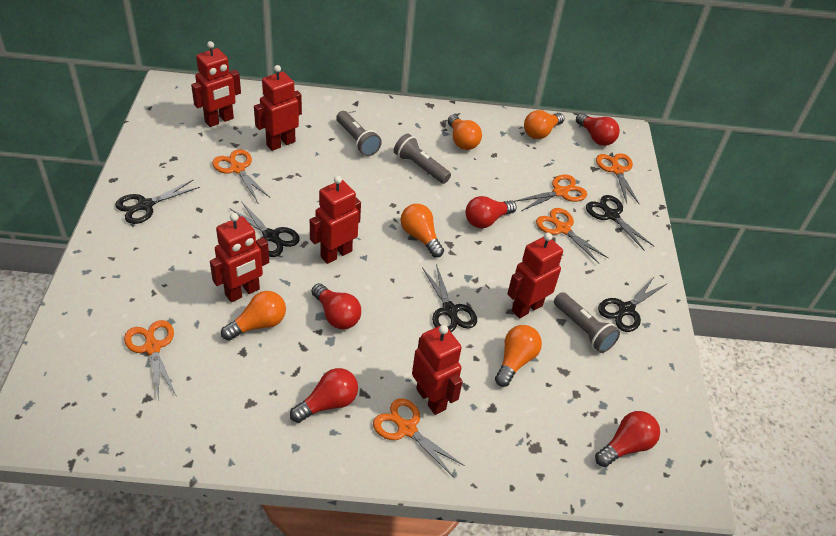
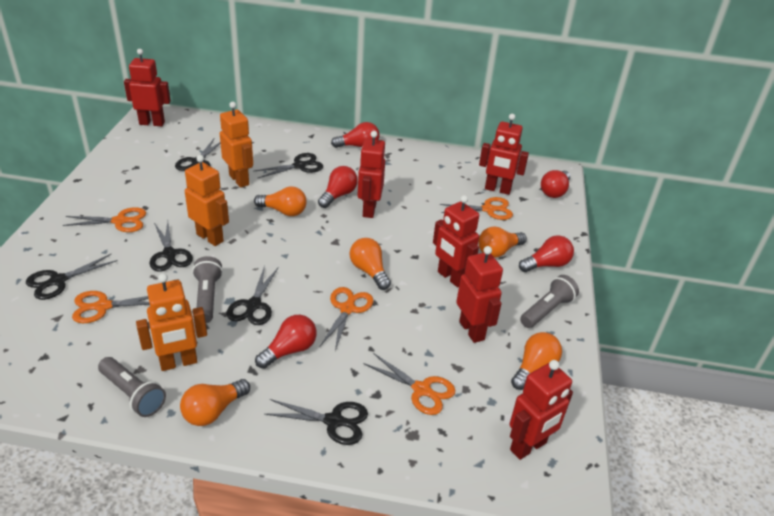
black scissors: 5 -> 6
orange robot: 0 -> 3
orange scissors: 6 -> 5

